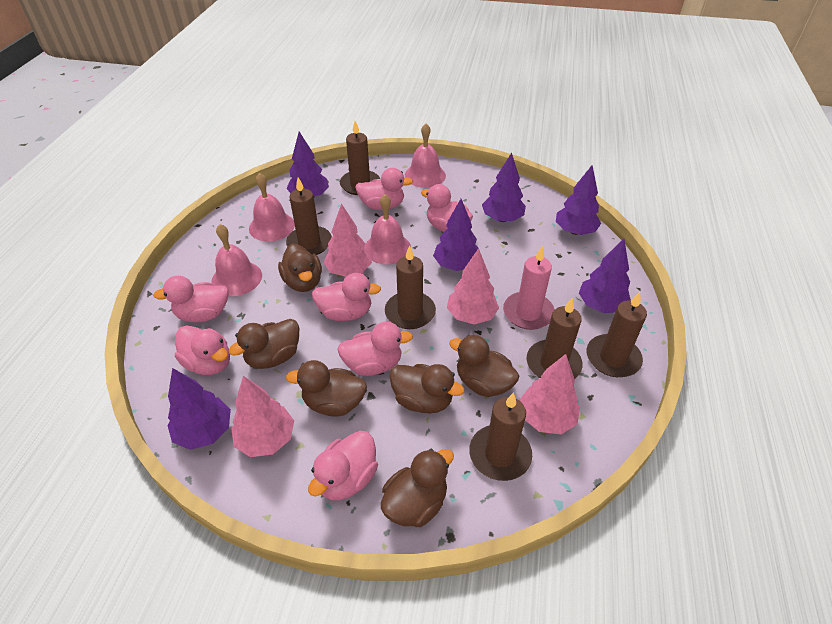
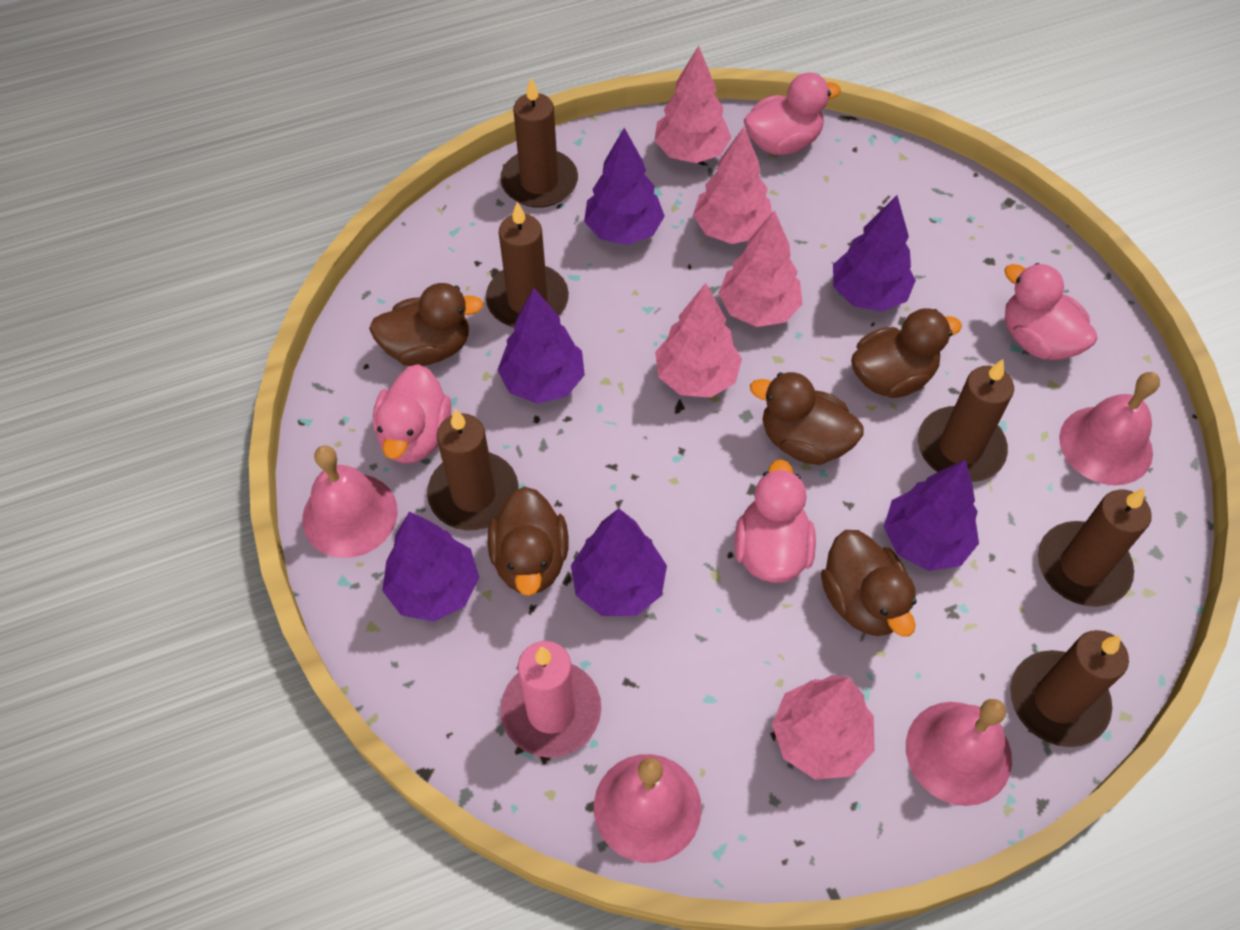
brown duck: 6 -> 5
pink duck: 7 -> 4
pink tree: 4 -> 5

